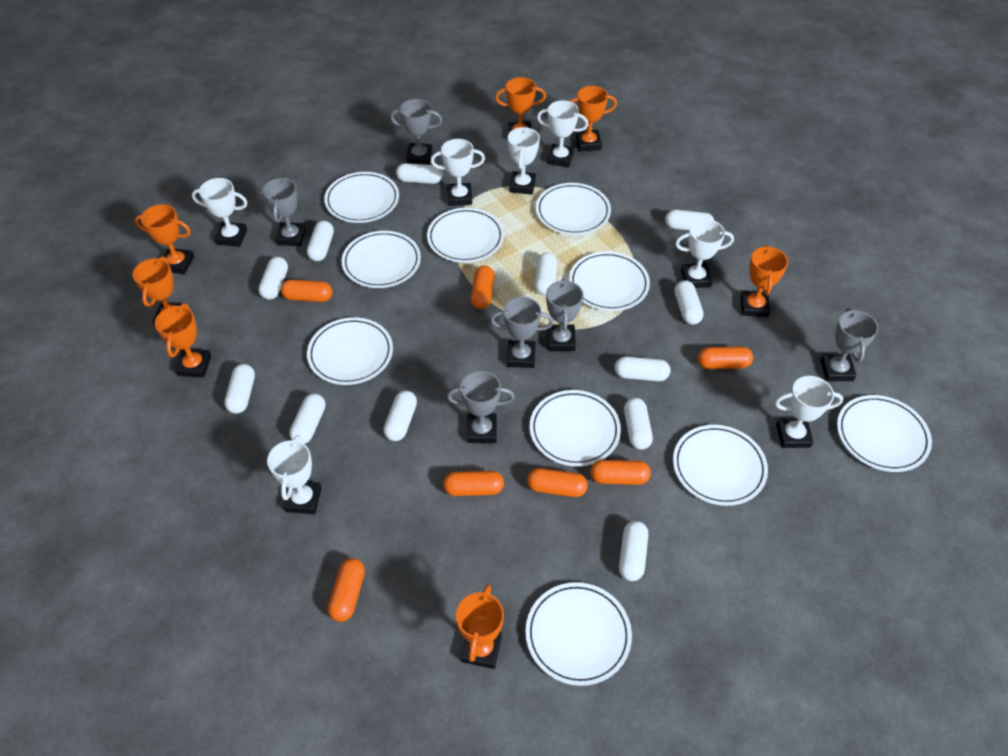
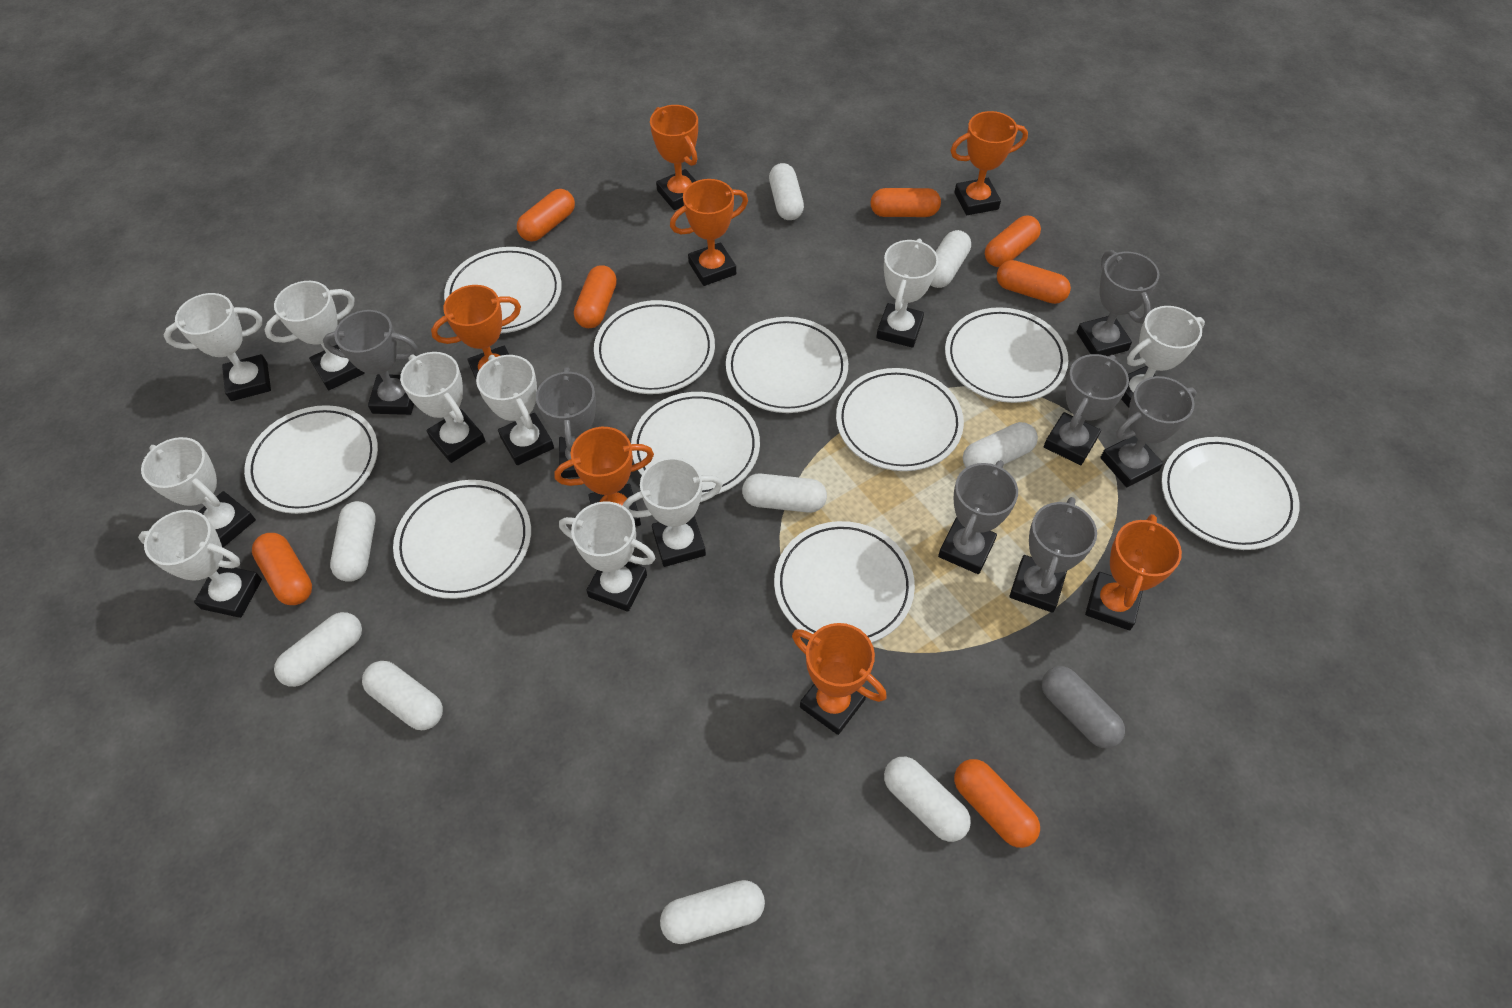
grey capsule: 0 -> 1
grey trophy: 6 -> 7
white capsule: 12 -> 9
white trophy: 7 -> 10

